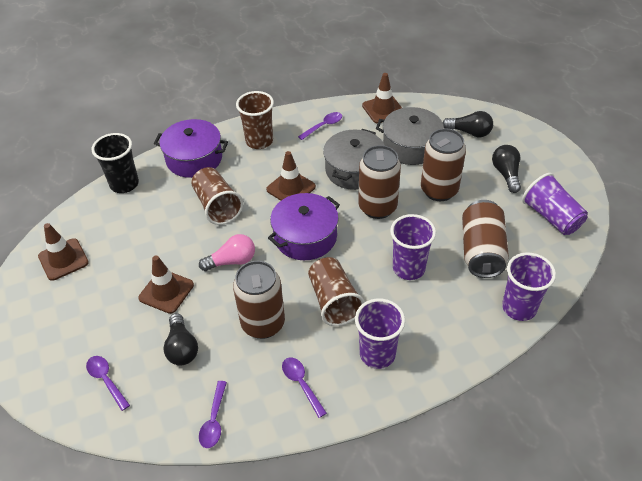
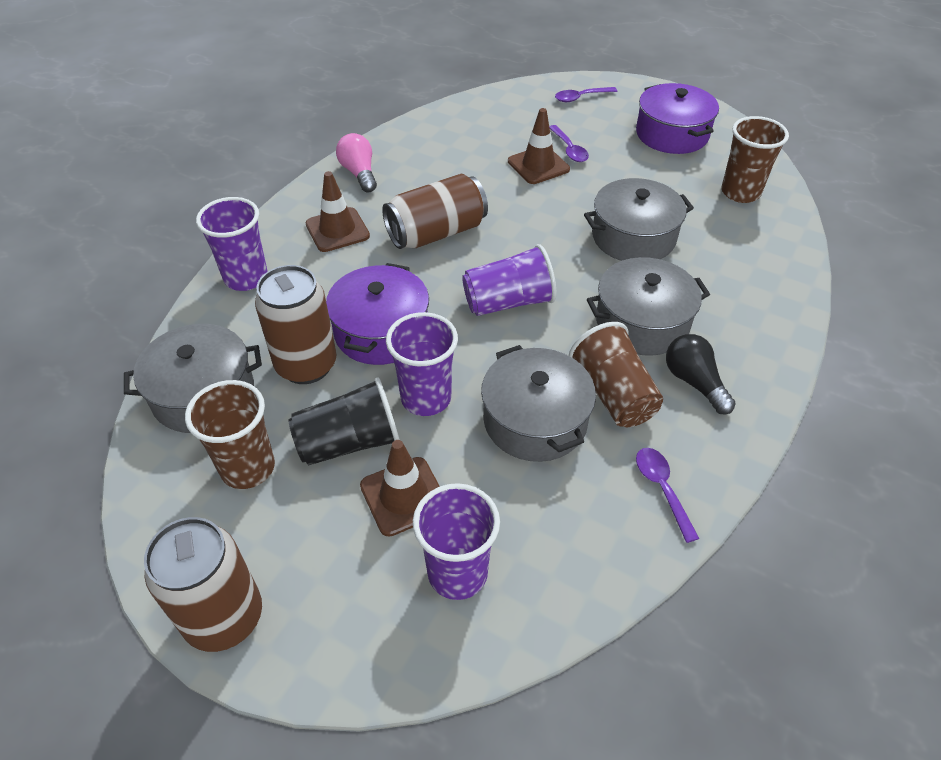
black light bulb: 3 -> 1
brown can: 4 -> 3
brown traffic cone: 4 -> 3
grey pot: 2 -> 4
purple spoon: 4 -> 3

